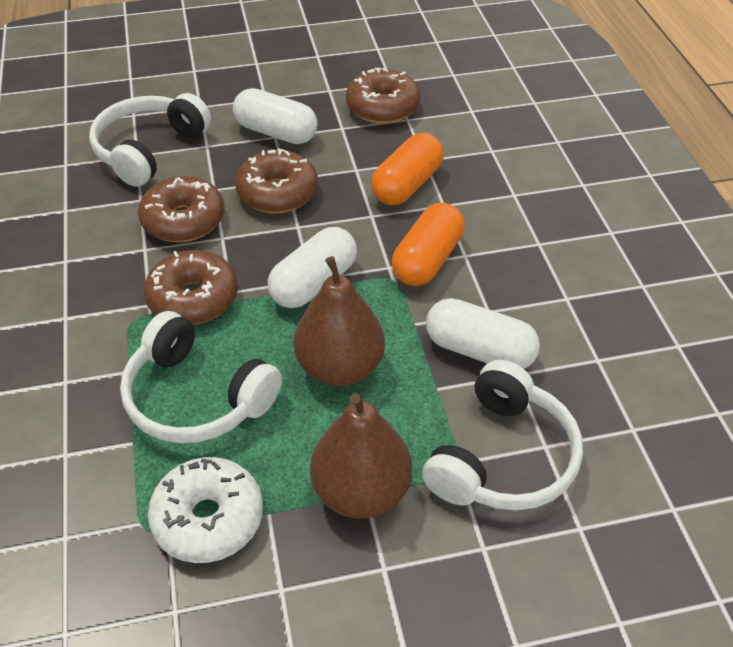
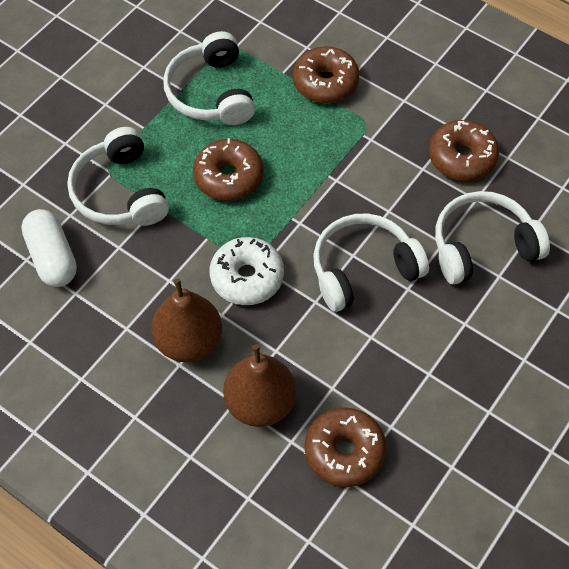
orange capsule: 2 -> 0
white capsule: 3 -> 1
white headphones: 3 -> 4

